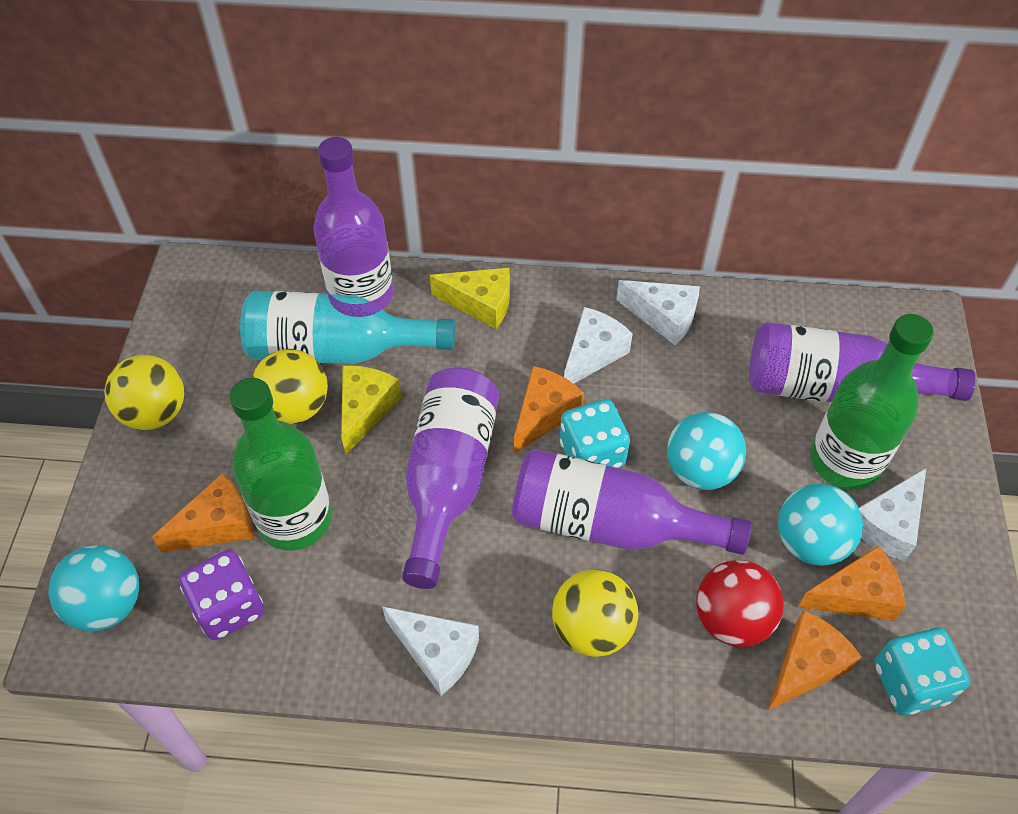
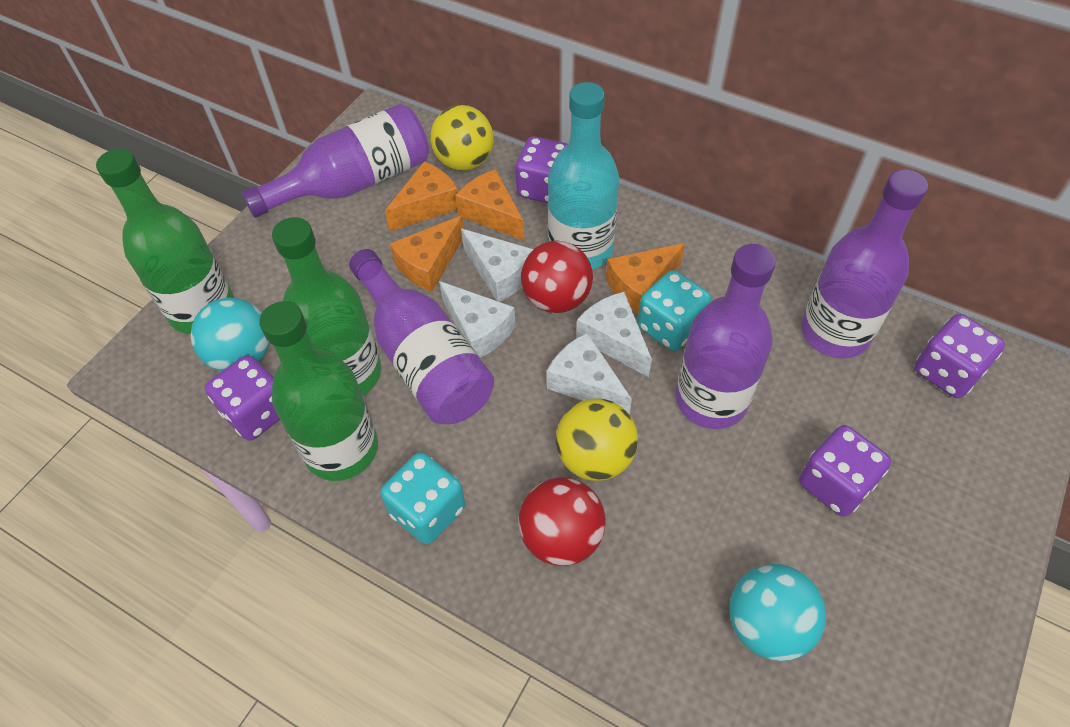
green bottle: 2 -> 3
purple dice: 1 -> 4
red ball: 1 -> 2
turquoise ball: 3 -> 2
yellow ball: 3 -> 2
yellow cheese: 2 -> 0

